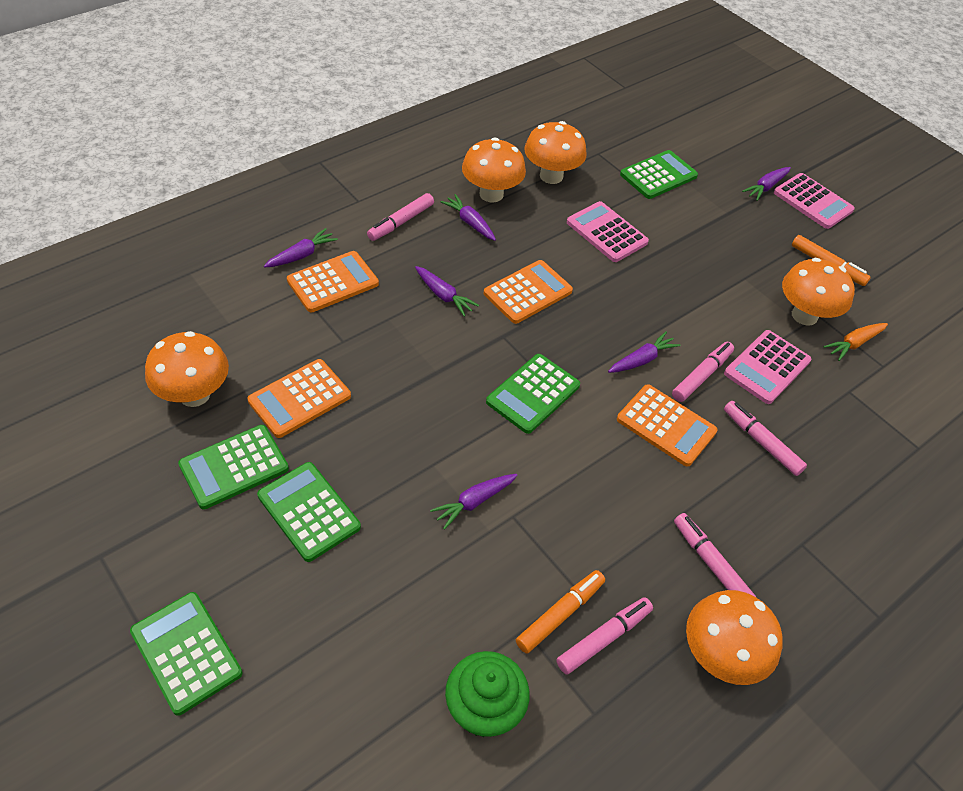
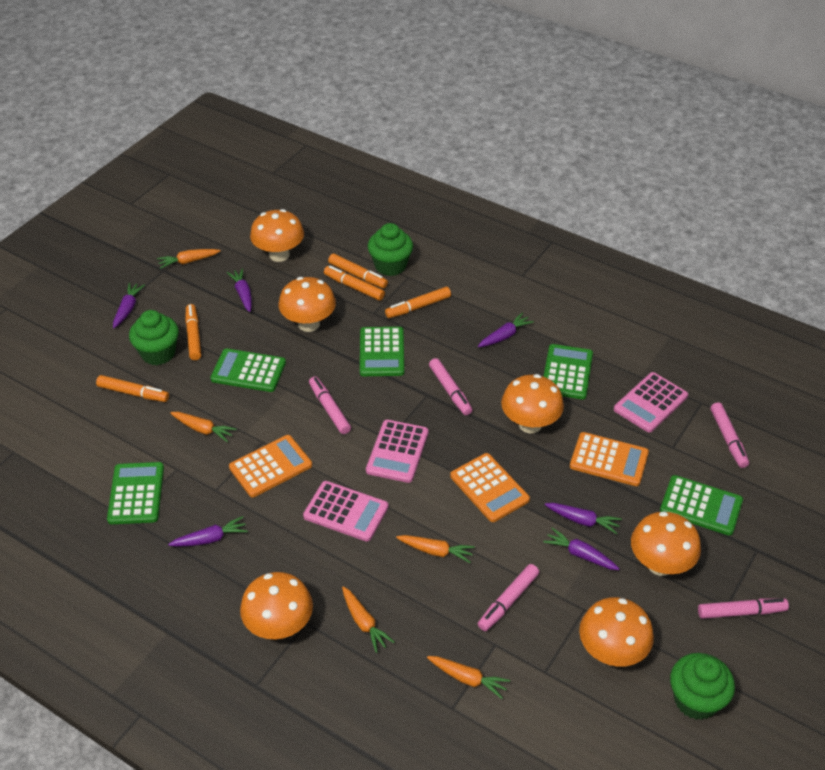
green cupcake: 1 -> 3
orange calculator: 4 -> 3
orange carrot: 1 -> 5
orange marker: 2 -> 5
orange mushroom: 5 -> 6

